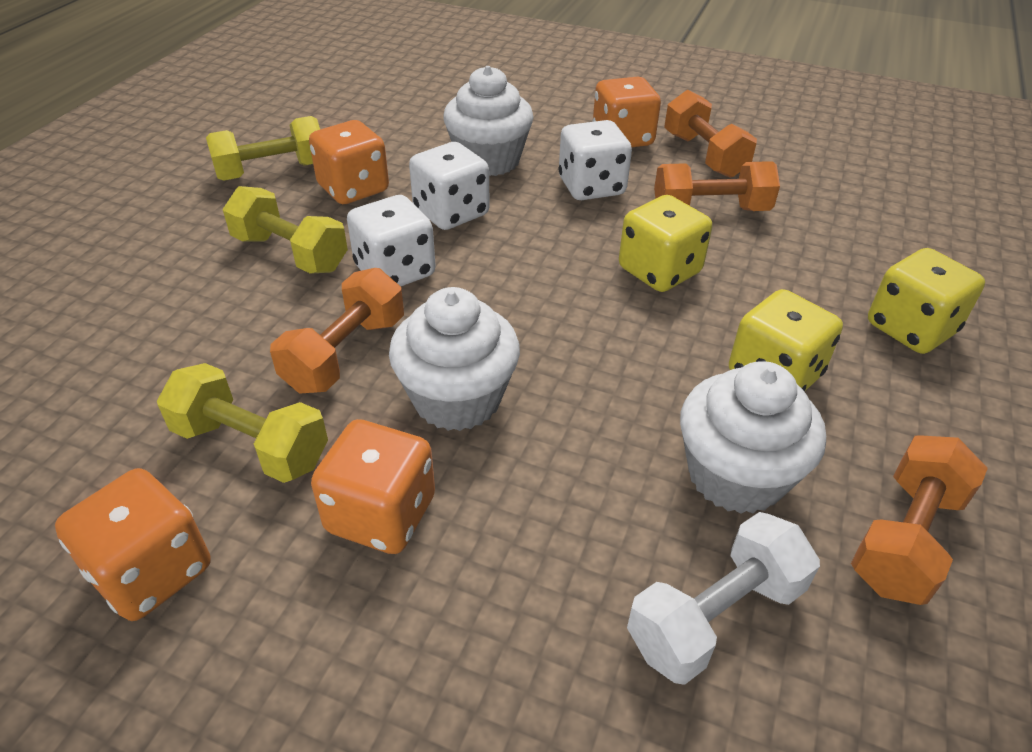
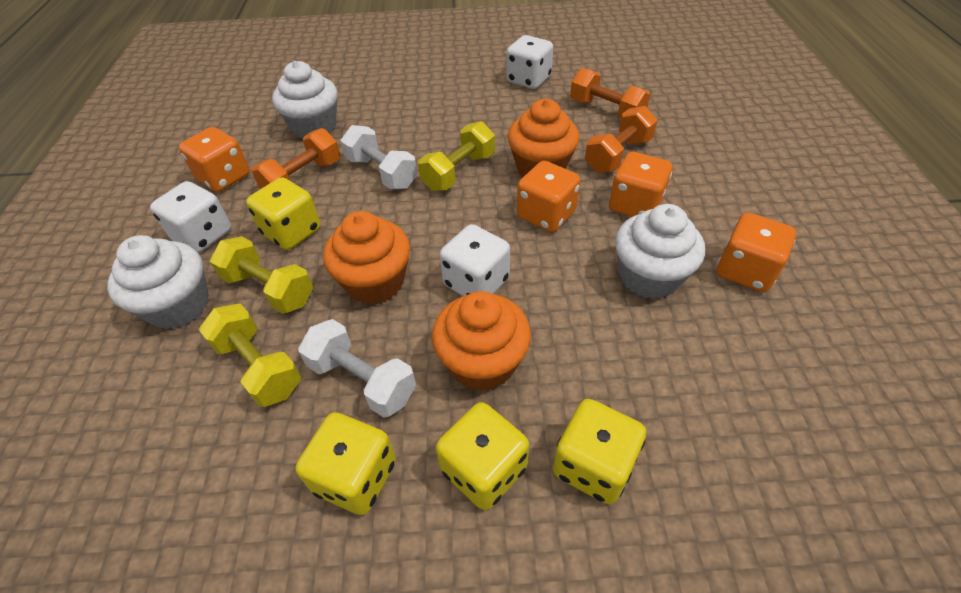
orange cupcake: 0 -> 3
orange dumbbell: 4 -> 3
white dumbbell: 1 -> 2
yellow dice: 3 -> 4

